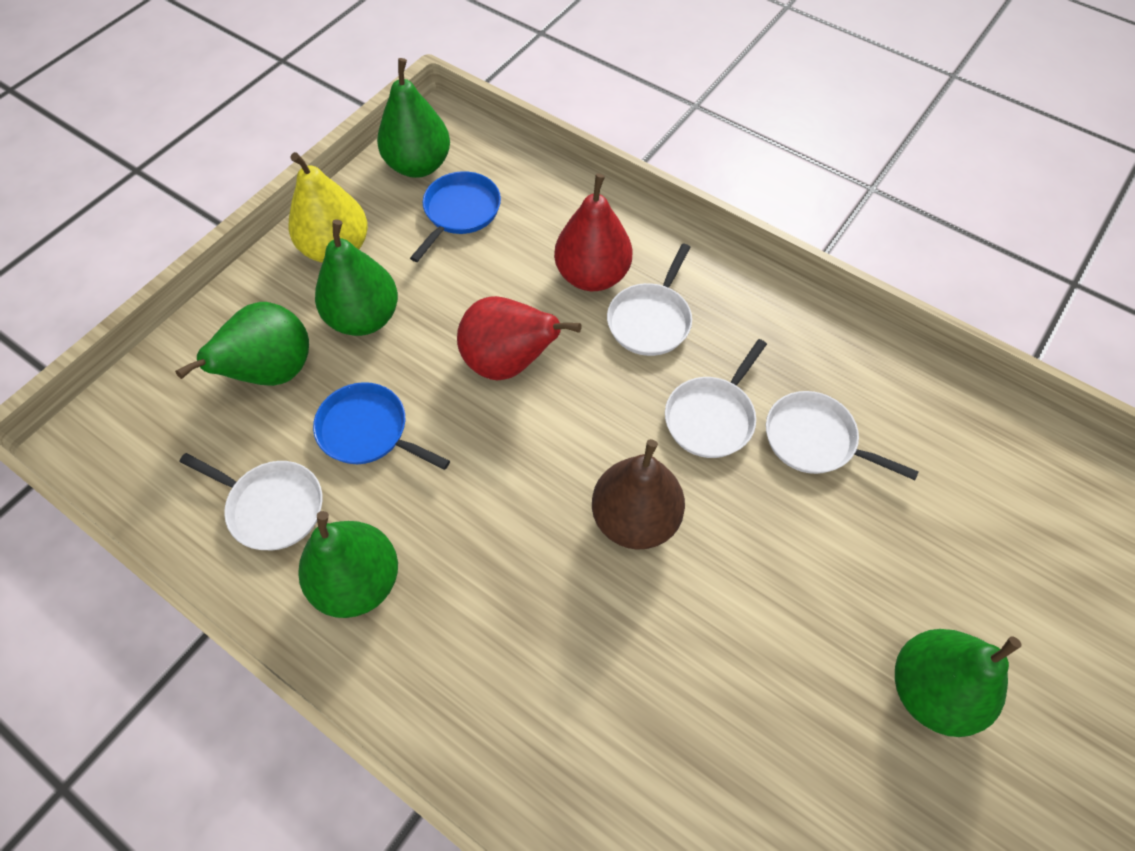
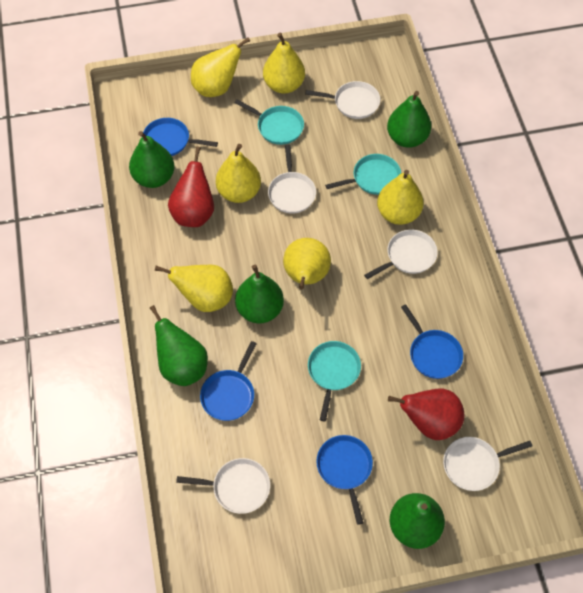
blue pan: 2 -> 4
brown pear: 1 -> 0
turquoise pan: 0 -> 3
white pan: 4 -> 5
yellow pear: 1 -> 6

